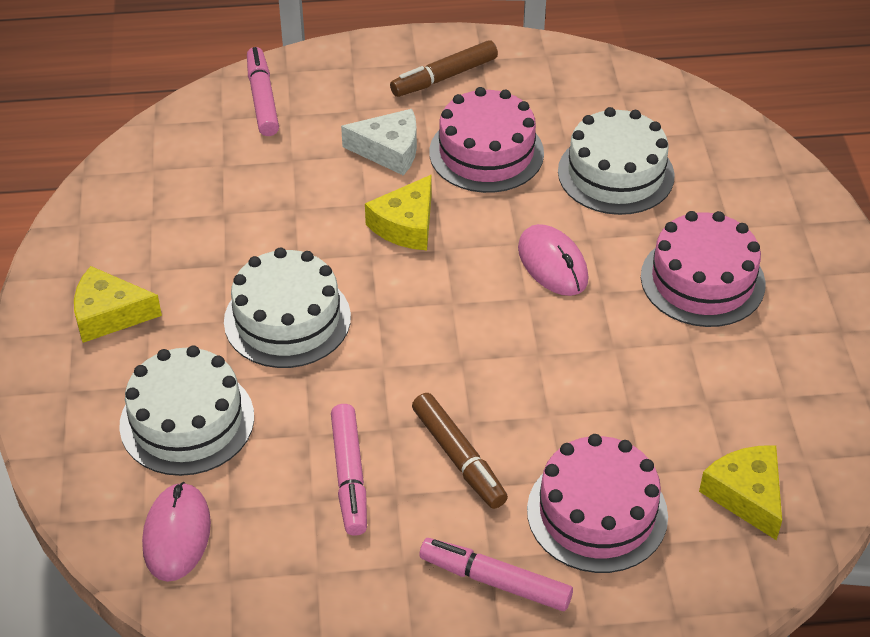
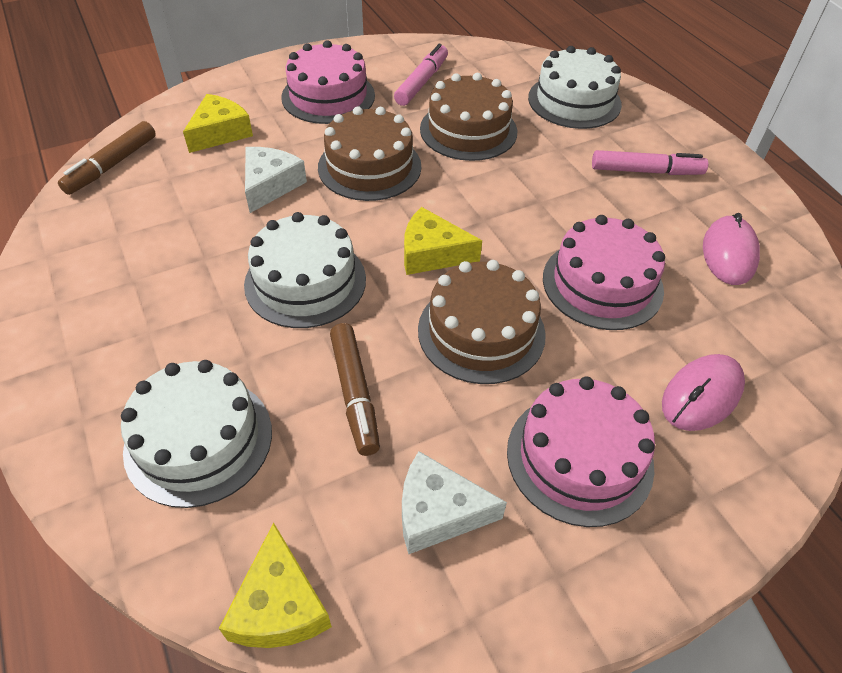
brown cake: 0 -> 3
pink marker: 3 -> 2
white cheese: 1 -> 2

